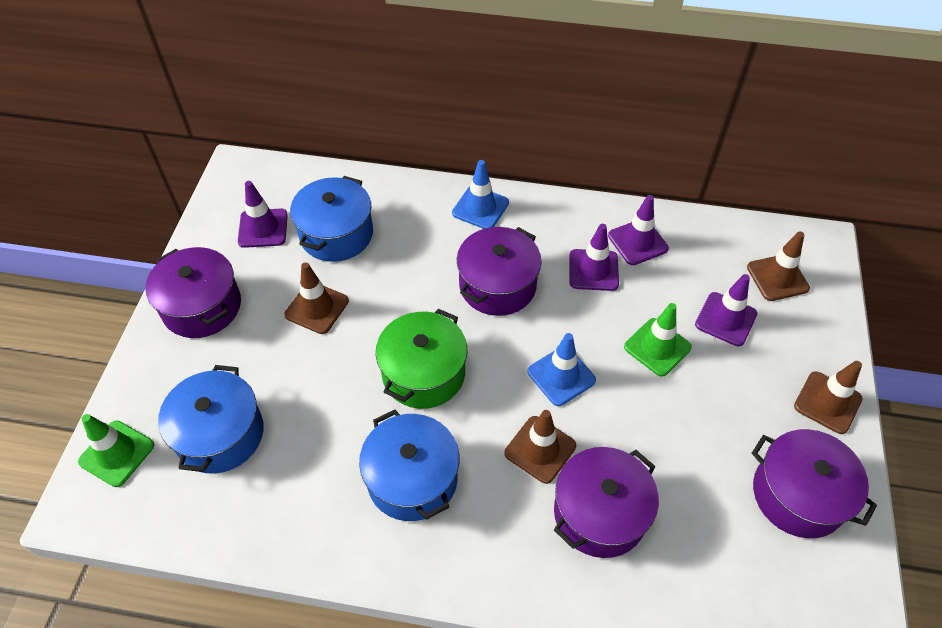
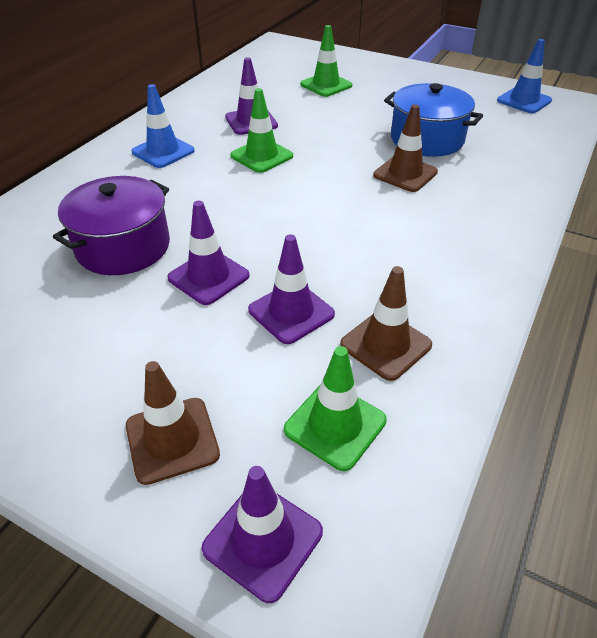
blue pot: 3 -> 1
brown traffic cone: 4 -> 3
green pot: 1 -> 0
green traffic cone: 2 -> 3
purple pot: 4 -> 1

